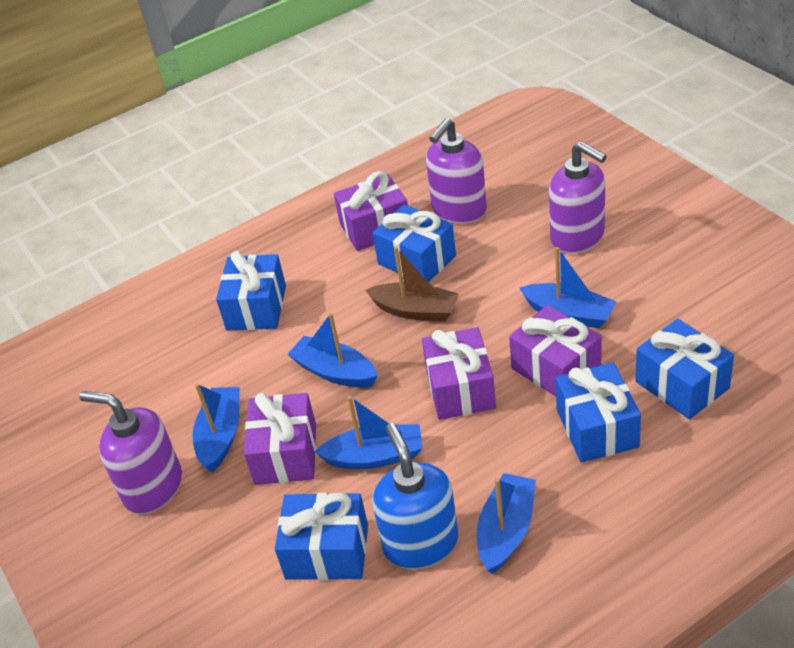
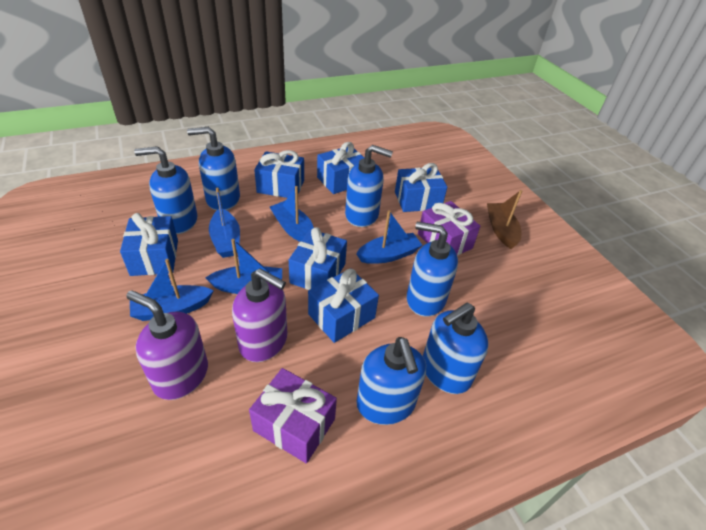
blue gift: 5 -> 6
blue soap dispenser: 1 -> 6
purple gift: 4 -> 2
purple soap dispenser: 3 -> 2

